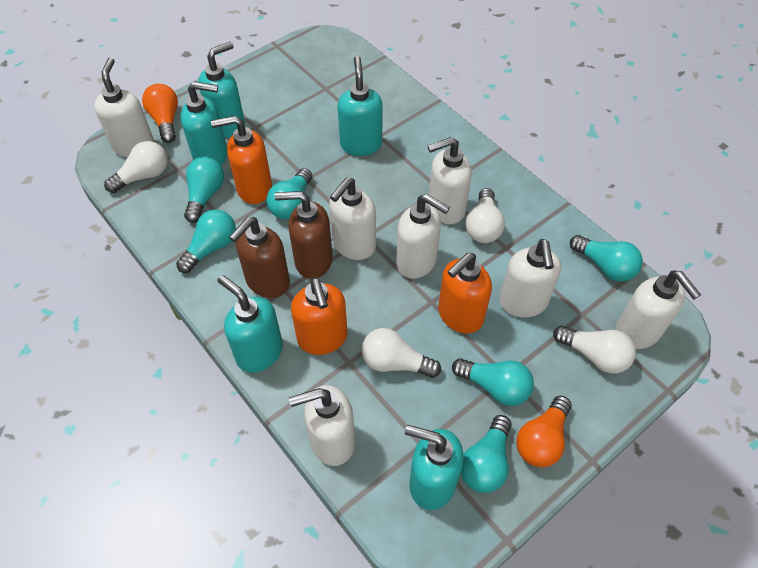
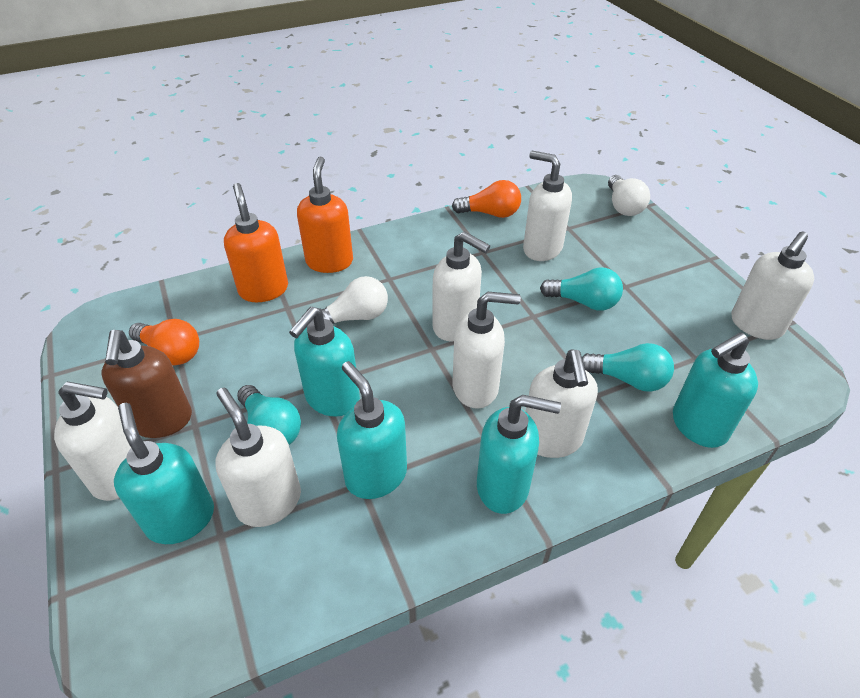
brown soap dispenser: 2 -> 1
orange soap dispenser: 3 -> 2
turquoise light bulb: 6 -> 3
white light bulb: 4 -> 2

